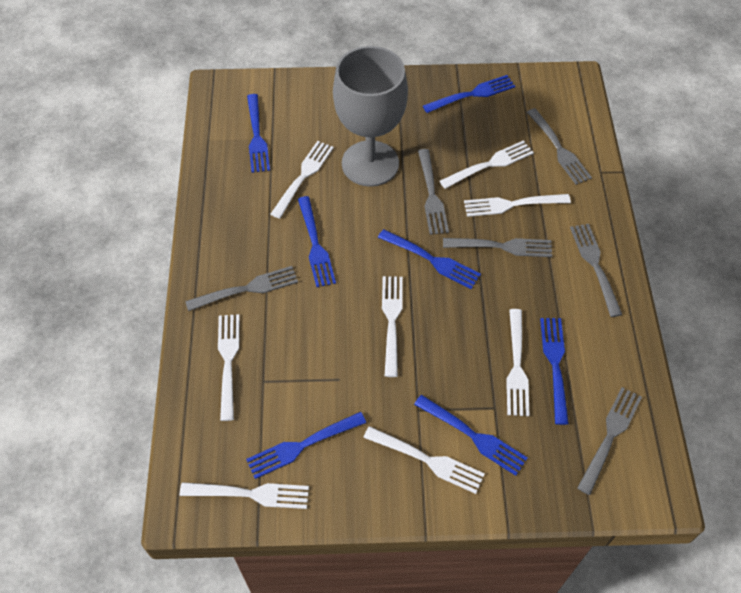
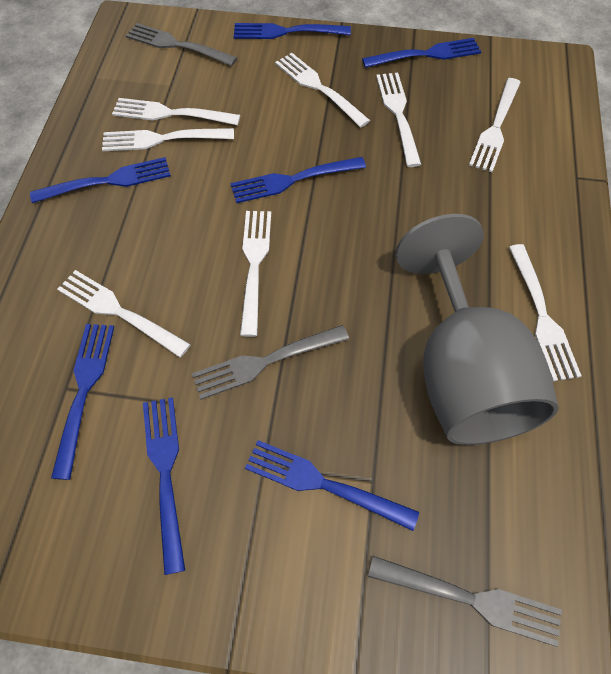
grey fork: 6 -> 3

